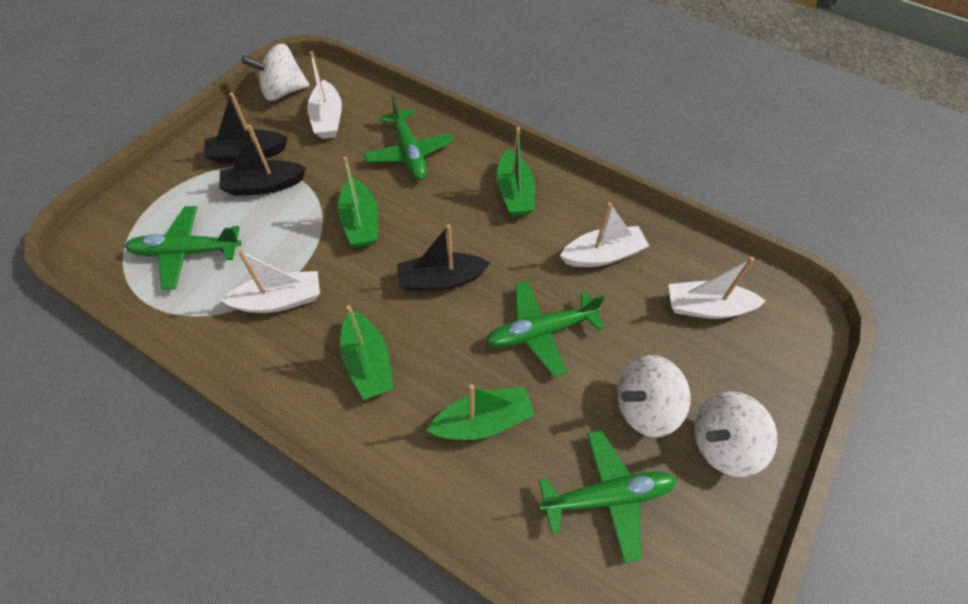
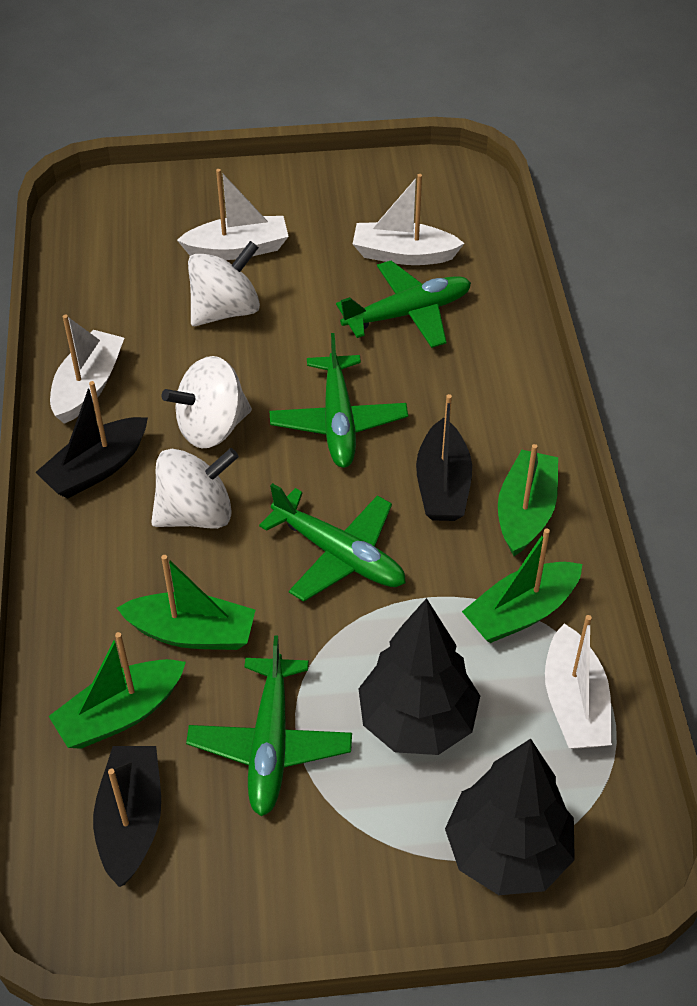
black tree: 0 -> 2

